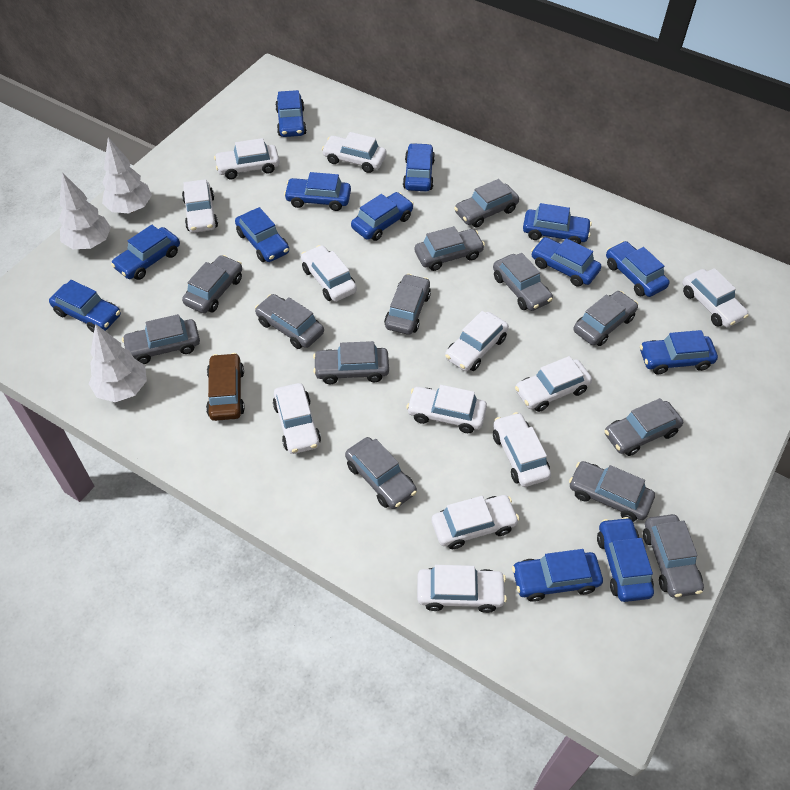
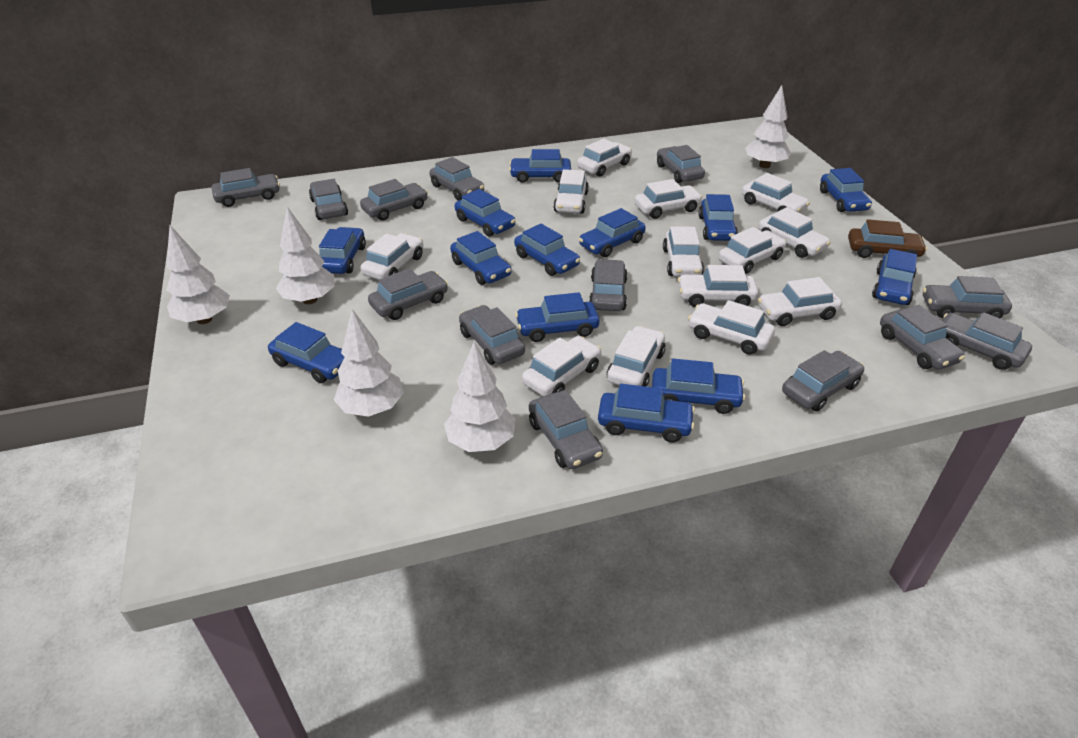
white car: 12 -> 13
white tree: 3 -> 5

